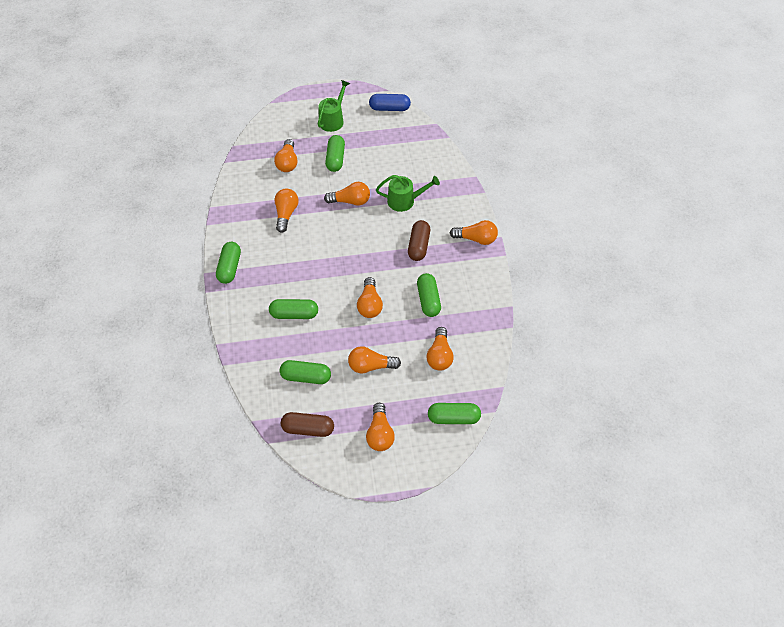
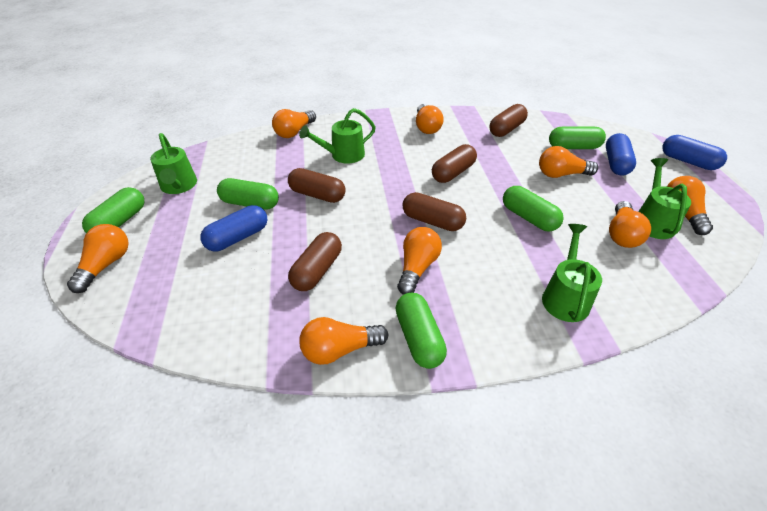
blue capsule: 1 -> 3
brown capsule: 2 -> 5
green capsule: 6 -> 5
green watering can: 2 -> 4

